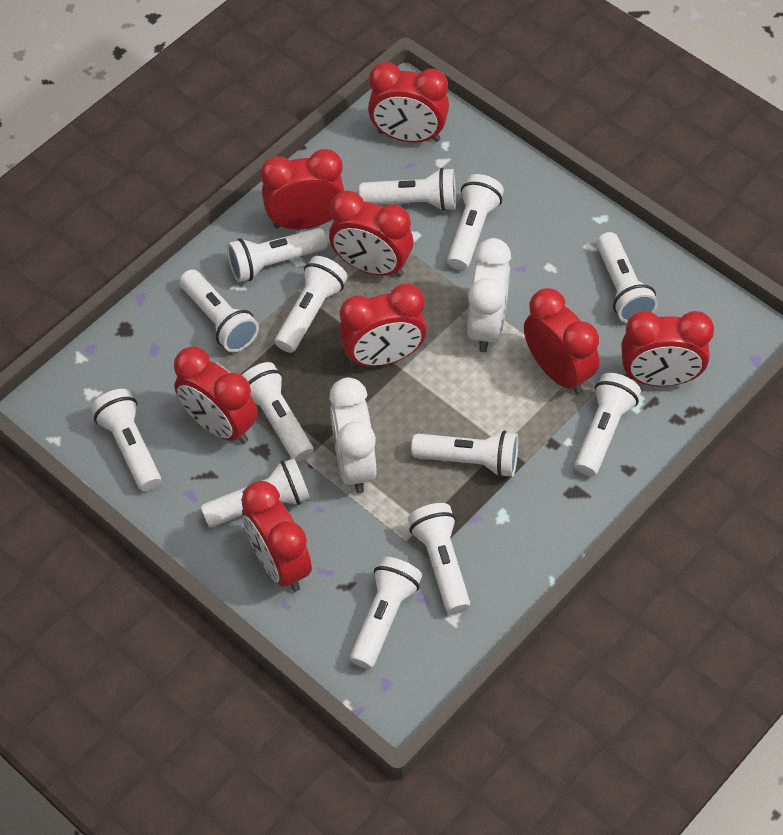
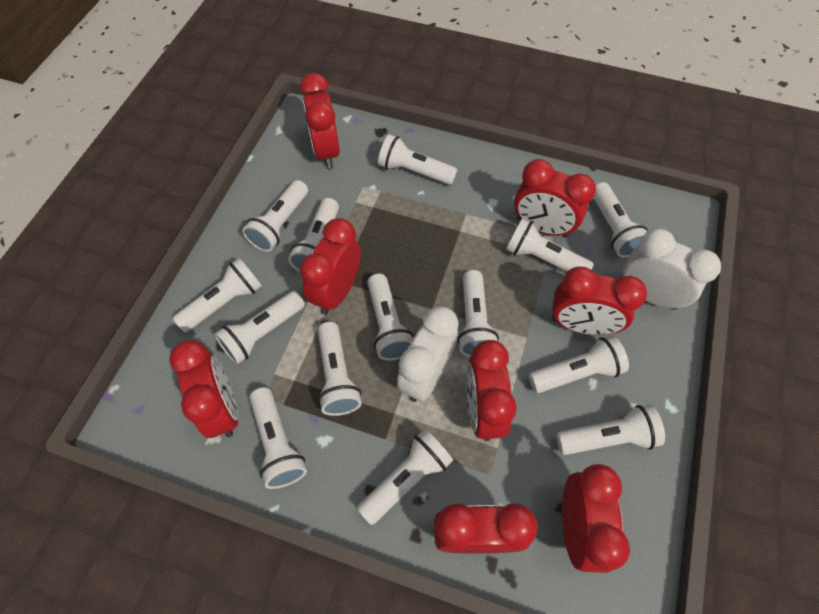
white flashlight: 13 -> 14

